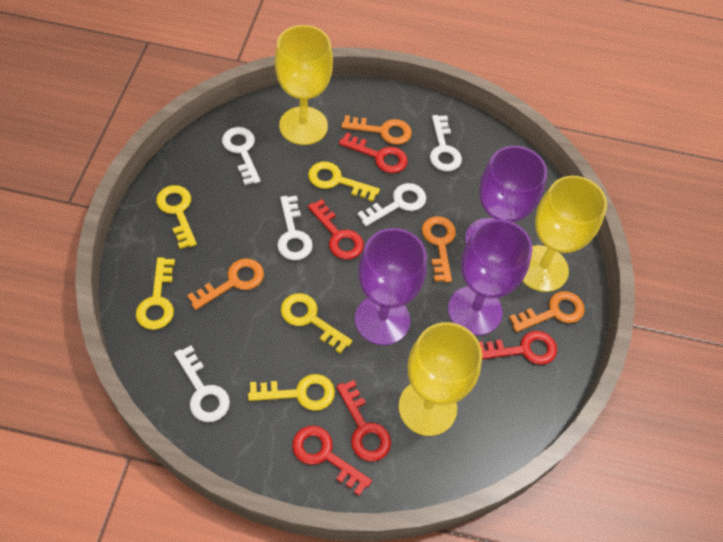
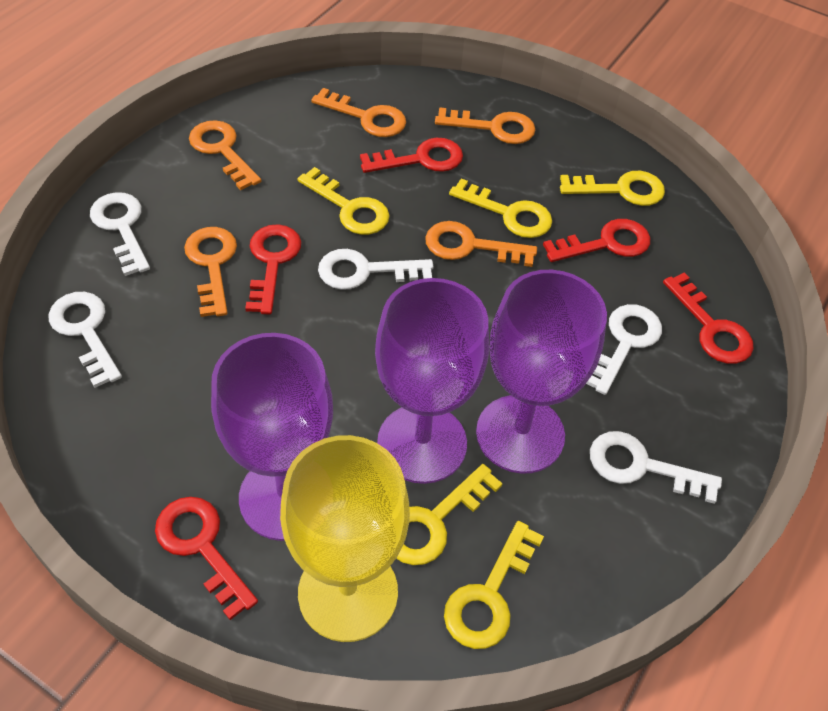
orange key: 4 -> 5
yellow goblet: 3 -> 1

